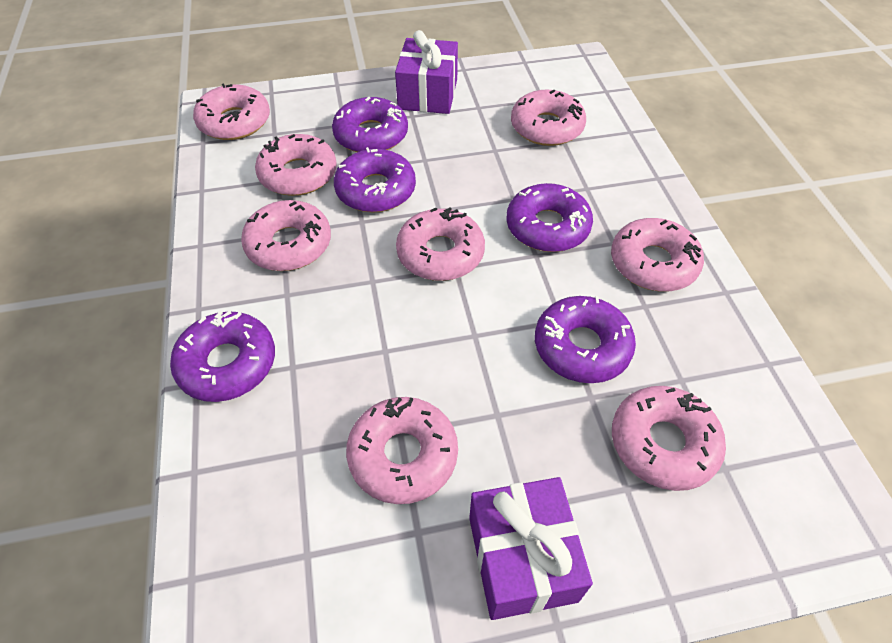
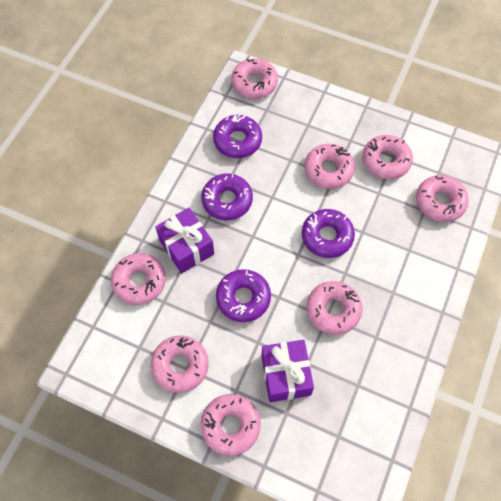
purple donut: 5 -> 4

